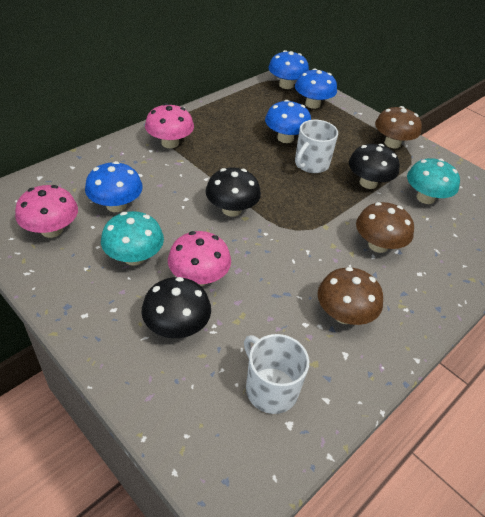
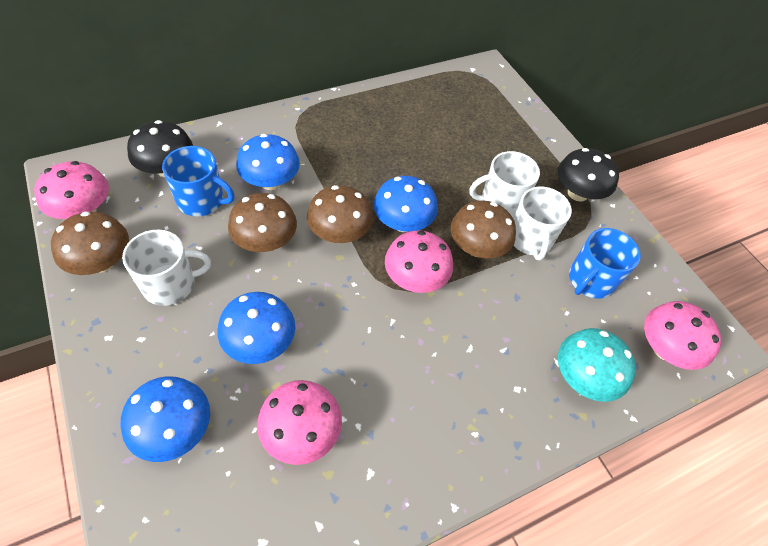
black mushroom: 3 -> 2
blue mug: 0 -> 2
brown mushroom: 3 -> 4
pink mushroom: 3 -> 4
turquoise mushroom: 2 -> 1
white mug: 2 -> 3

